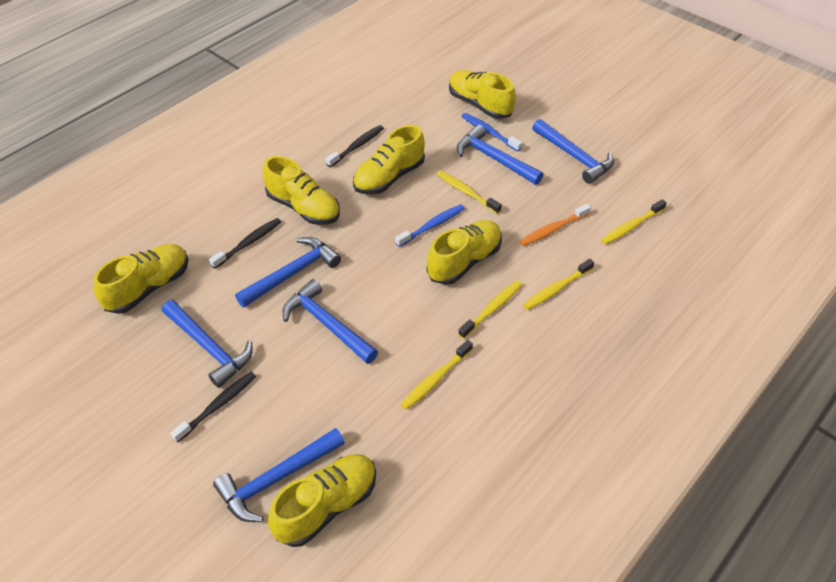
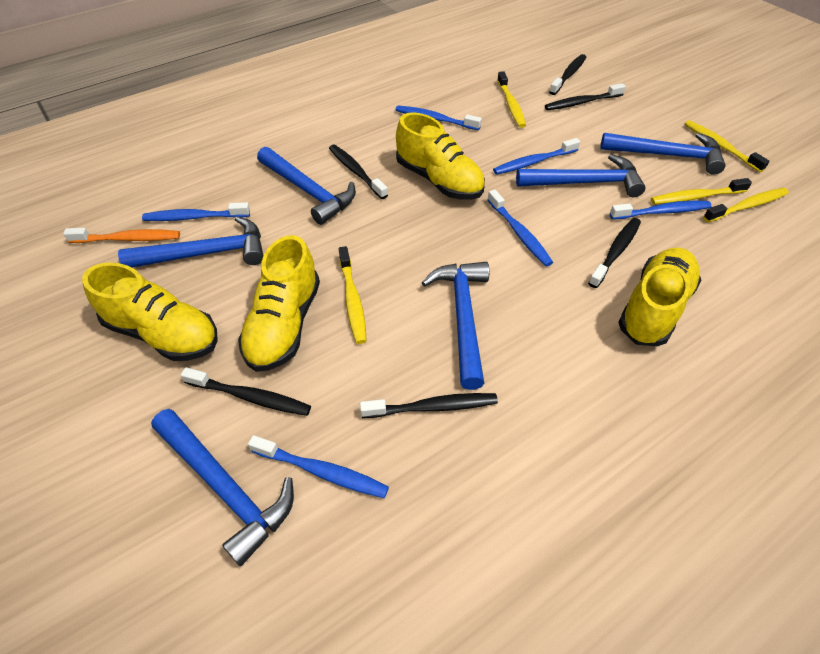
black toothbrush: 3 -> 6
blue toothbrush: 2 -> 6
yellow shoe: 6 -> 4

